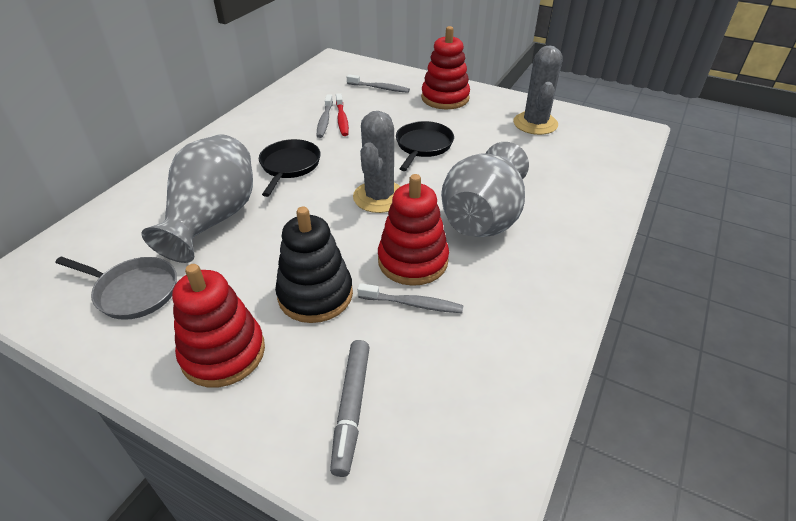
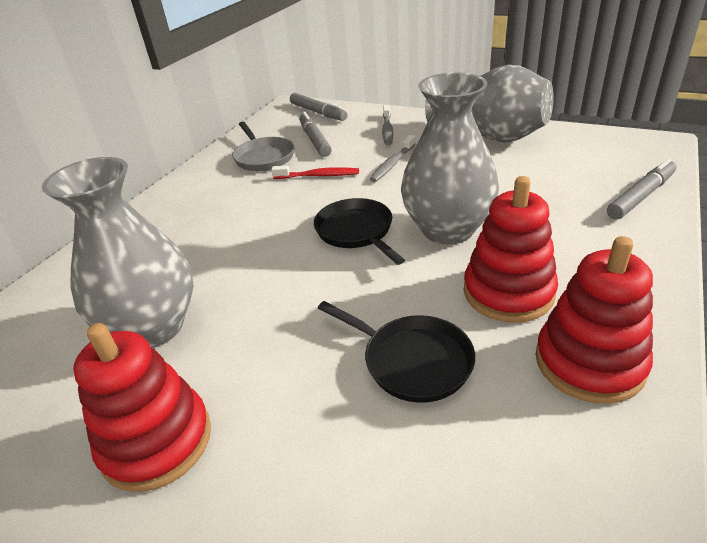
black stacking toy: 1 -> 0
grey cactus: 2 -> 0
grey marker: 1 -> 3
grey toothbrush: 3 -> 2
grey vase: 2 -> 3

